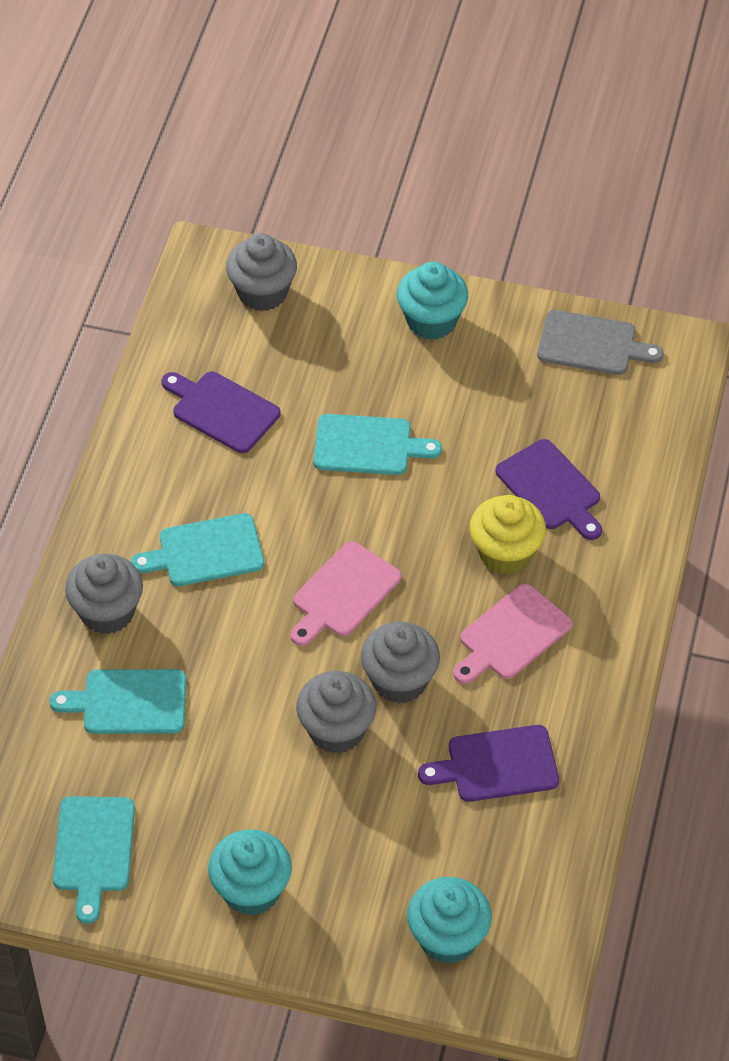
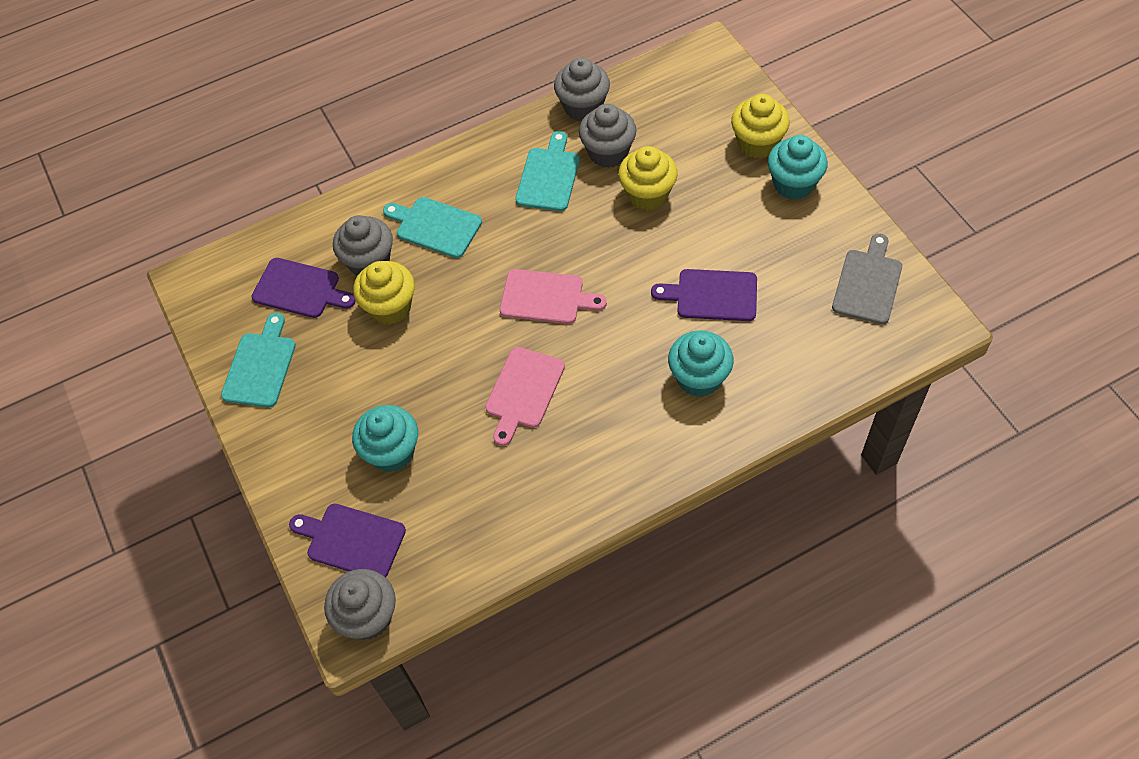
turquoise cutting board: 4 -> 3
yellow cupcake: 1 -> 3

